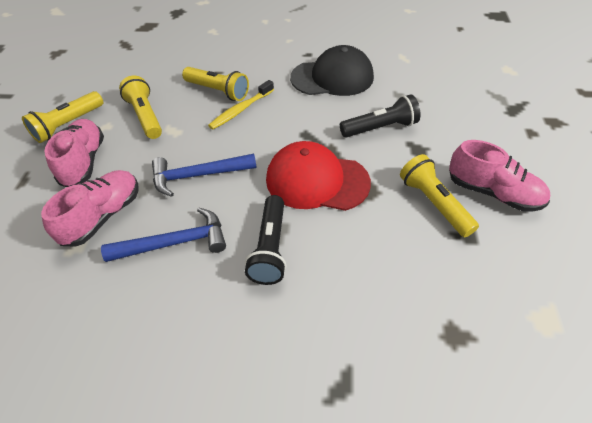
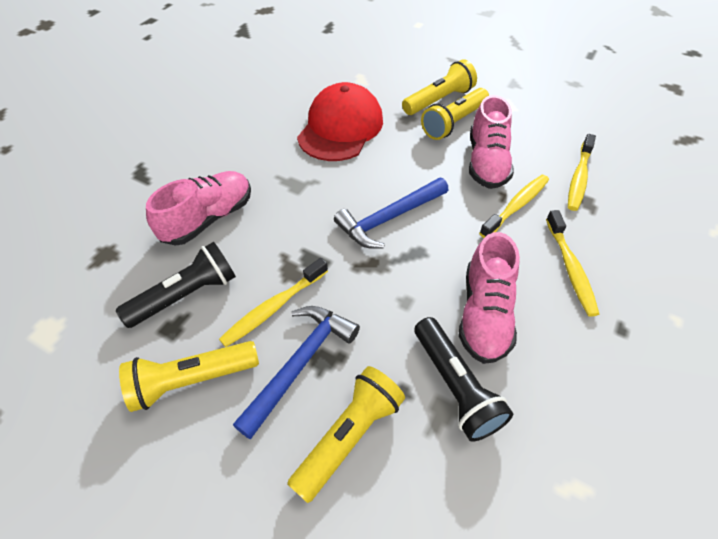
black cap: 1 -> 0
yellow toothbrush: 1 -> 4

